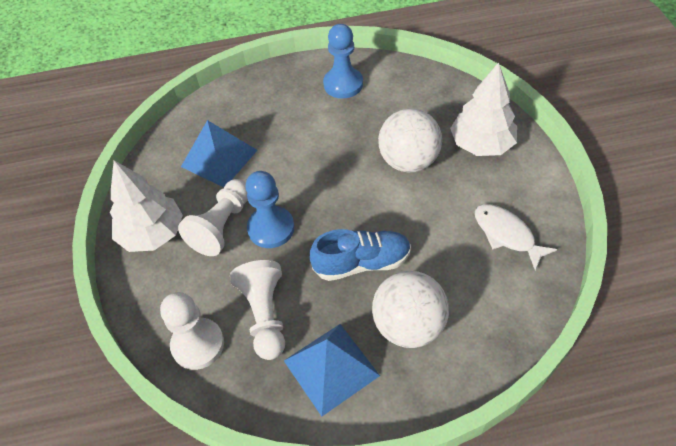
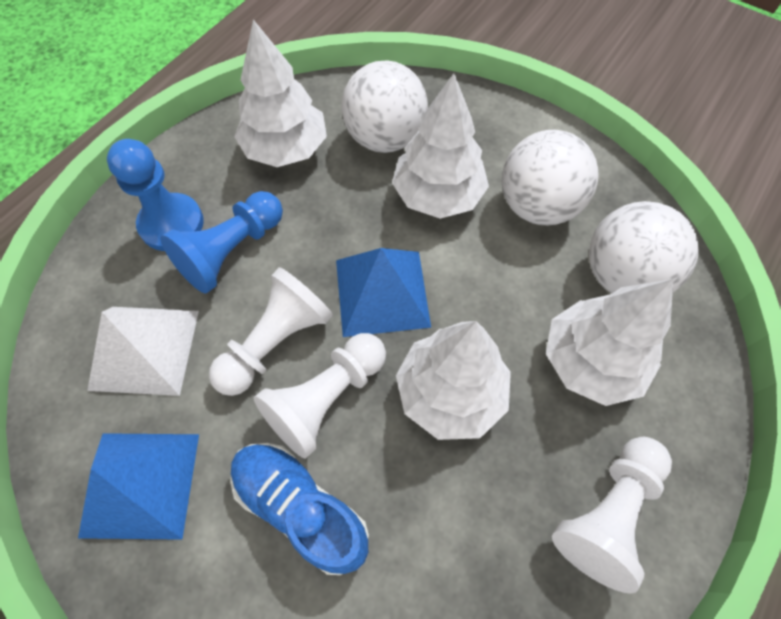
white ball: 2 -> 3
white fish: 1 -> 0
white pyramid: 0 -> 1
white tree: 2 -> 4

